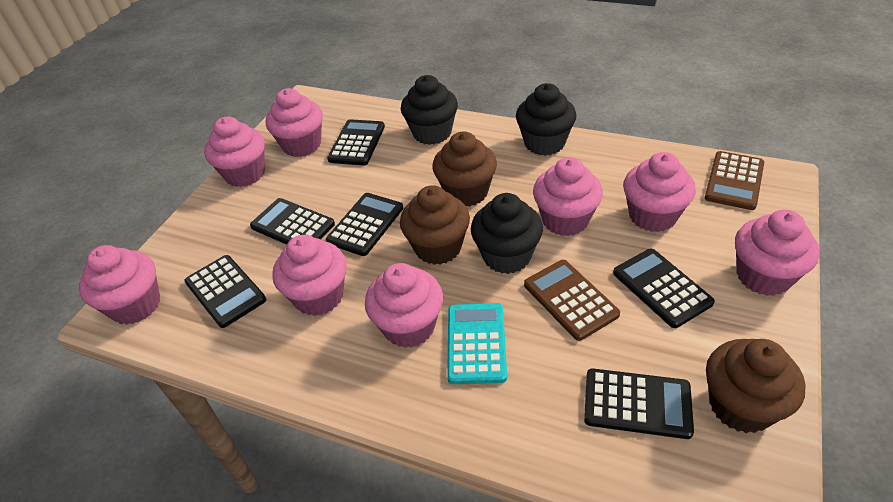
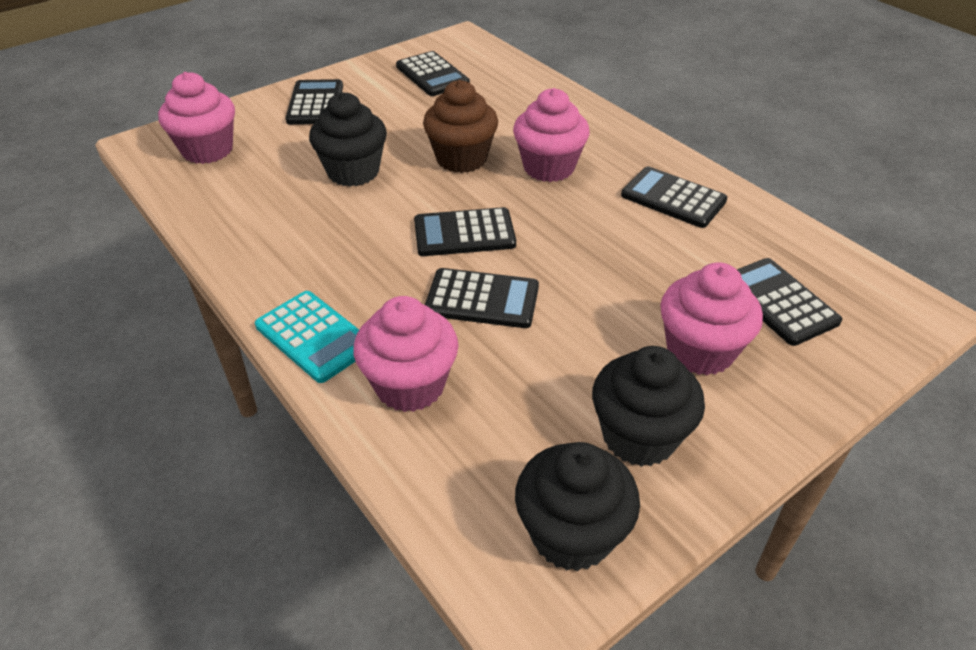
brown calculator: 2 -> 0
brown cupcake: 3 -> 1
pink cupcake: 8 -> 4

